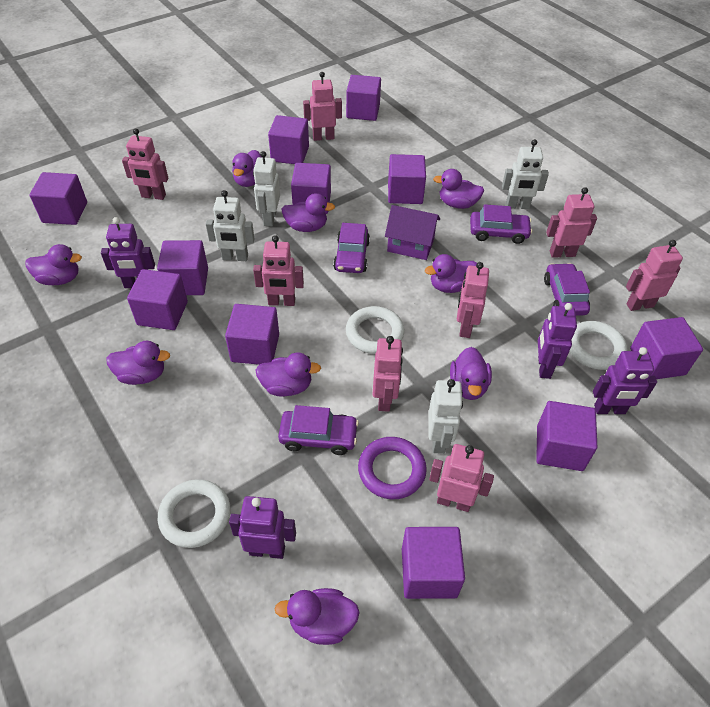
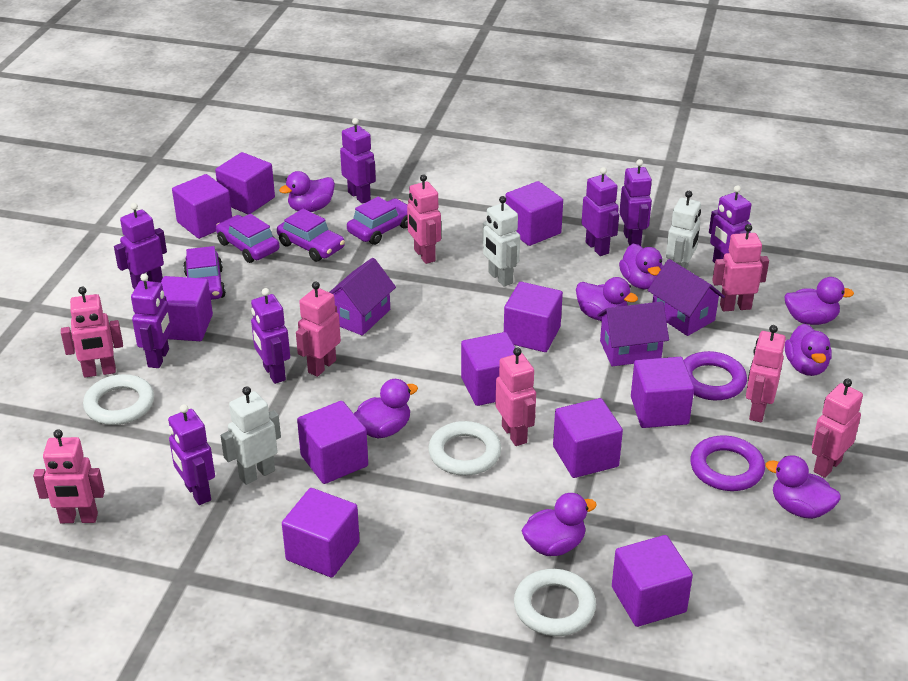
purple duck: 9 -> 8
purple house: 1 -> 3
purple ring: 1 -> 2
purple robot: 4 -> 8
white robot: 4 -> 3

